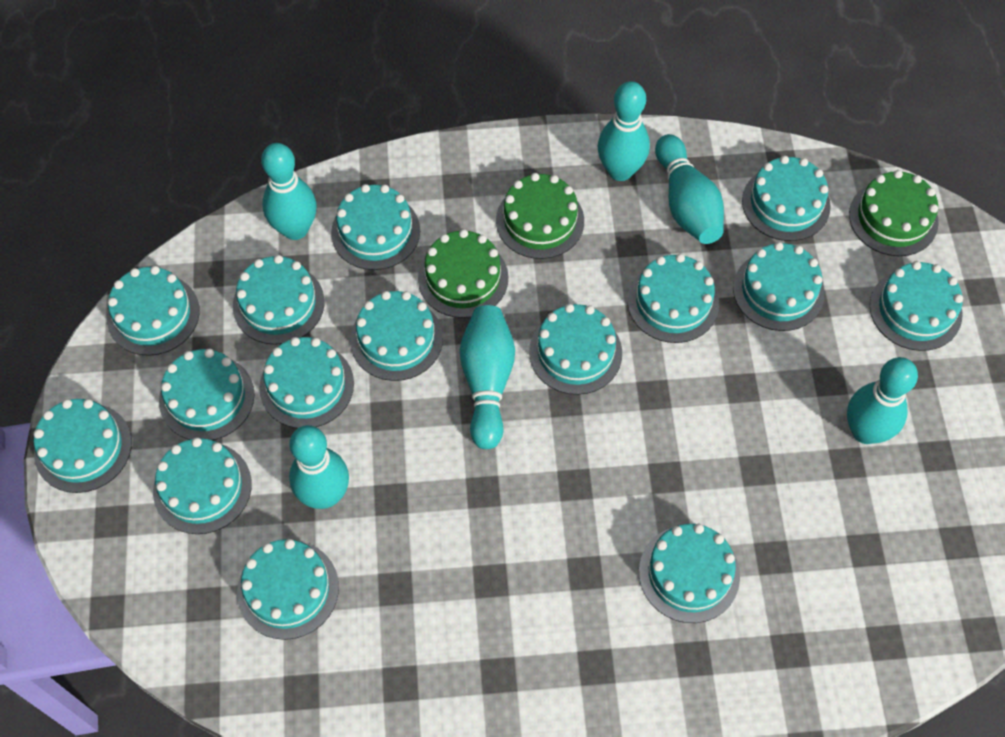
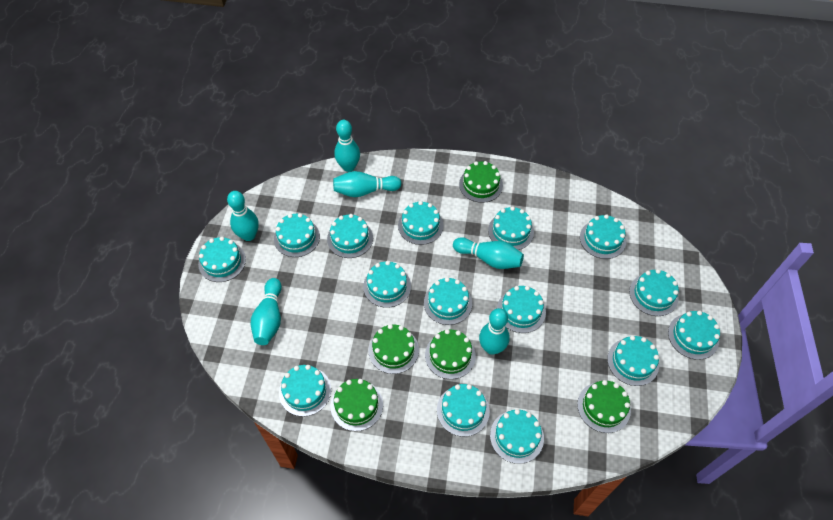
green cake: 3 -> 5

